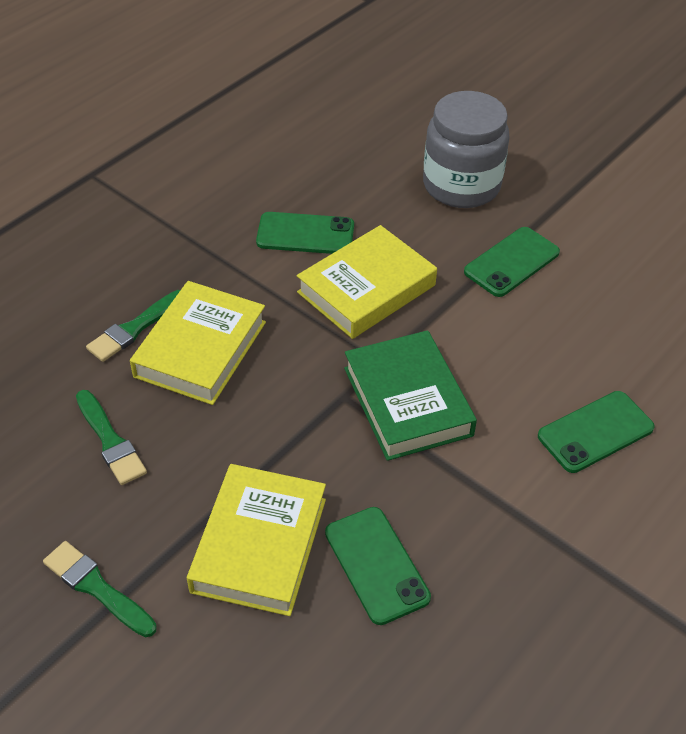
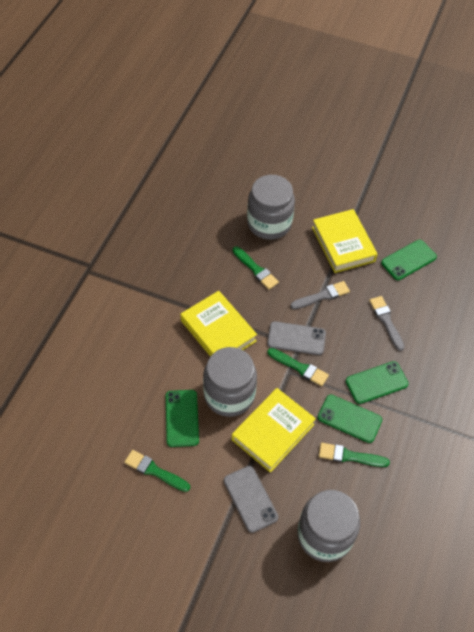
green book: 1 -> 0
green brush: 3 -> 4
grey brush: 0 -> 2
grey jar: 1 -> 3
grey phone: 0 -> 2

